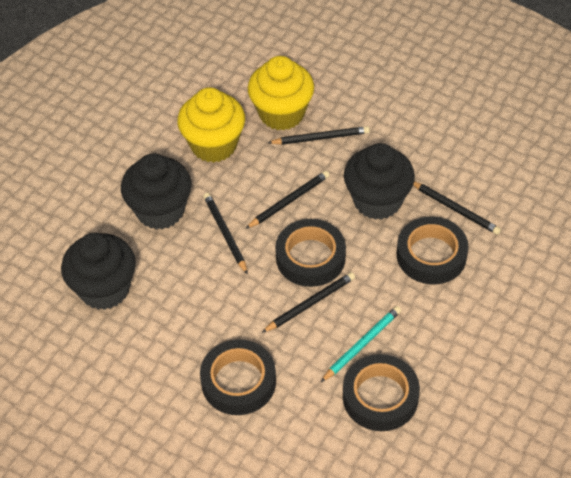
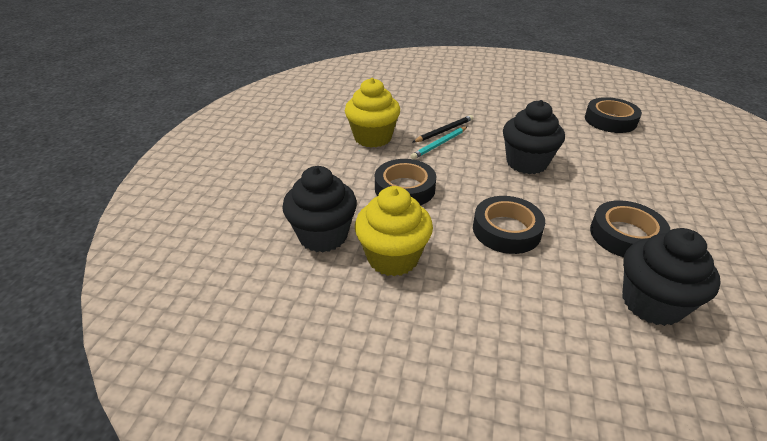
black pencil: 5 -> 1

